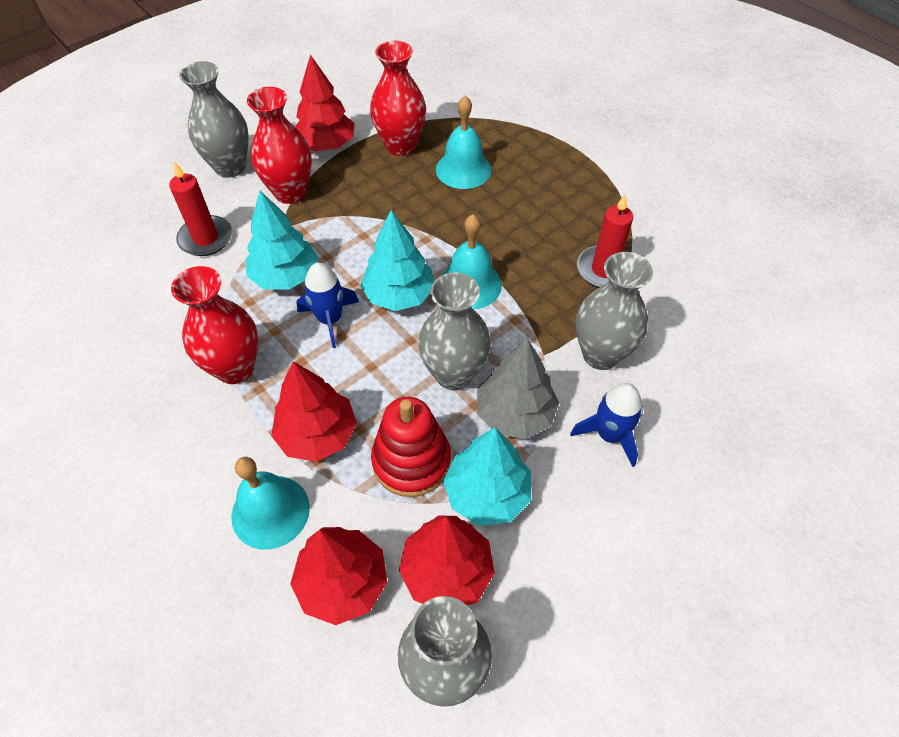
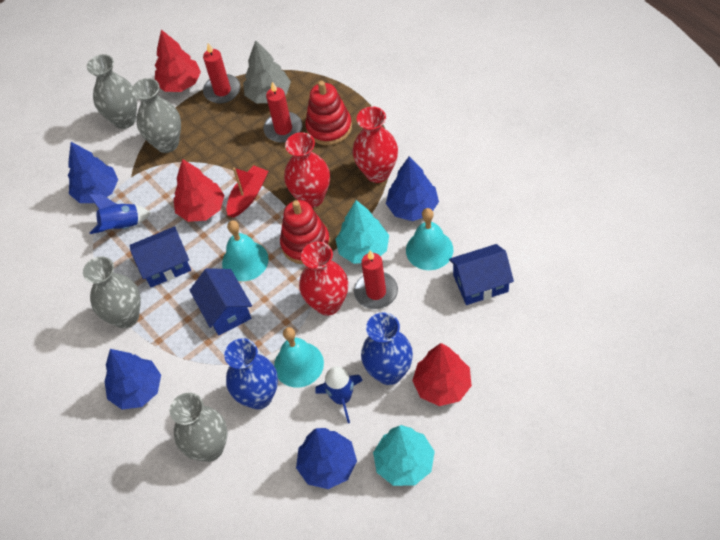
blue house: 0 -> 3
blue tree: 0 -> 4
blue vase: 0 -> 2
red boat: 0 -> 1
red candle: 2 -> 3
red stacking toy: 1 -> 2
red tree: 4 -> 3
turquoise tree: 3 -> 2

